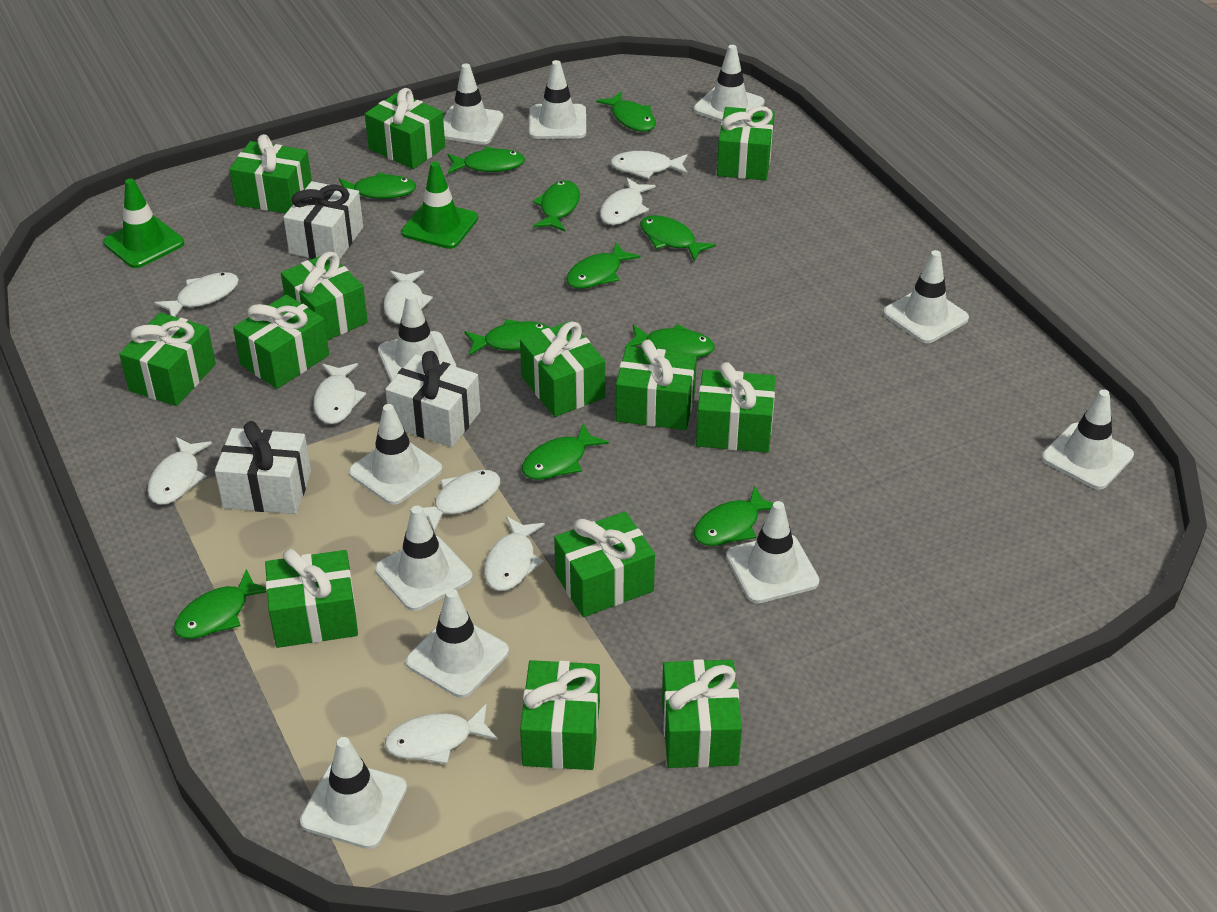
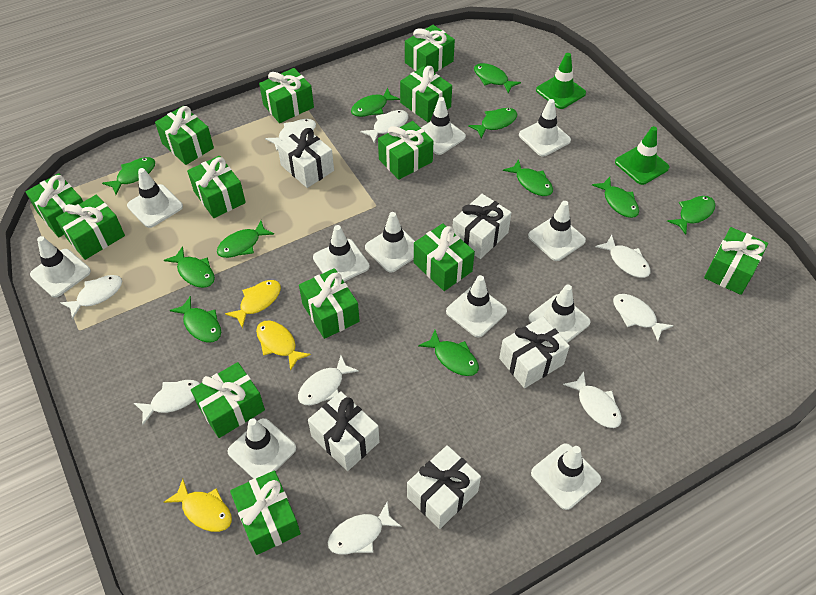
white gift: 3 -> 5
yellow fish: 0 -> 3

